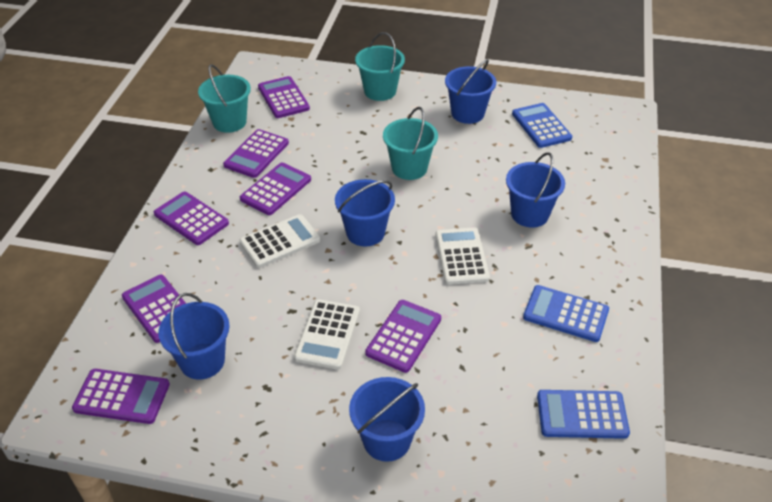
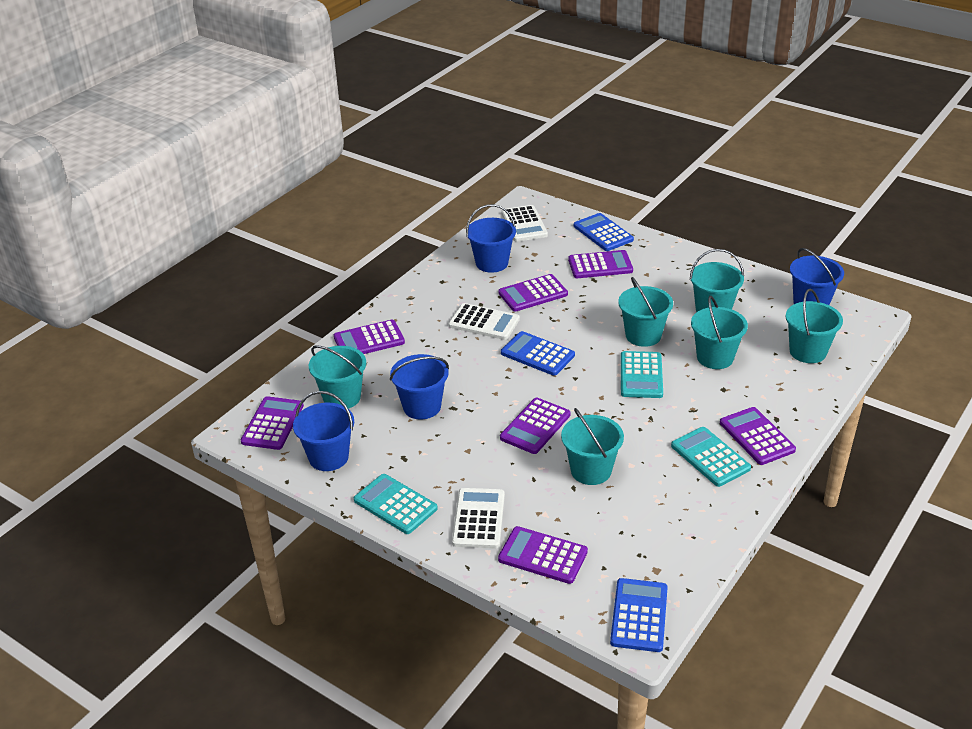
blue bucket: 5 -> 4
turquoise bucket: 3 -> 6
turquoise calculator: 0 -> 3

